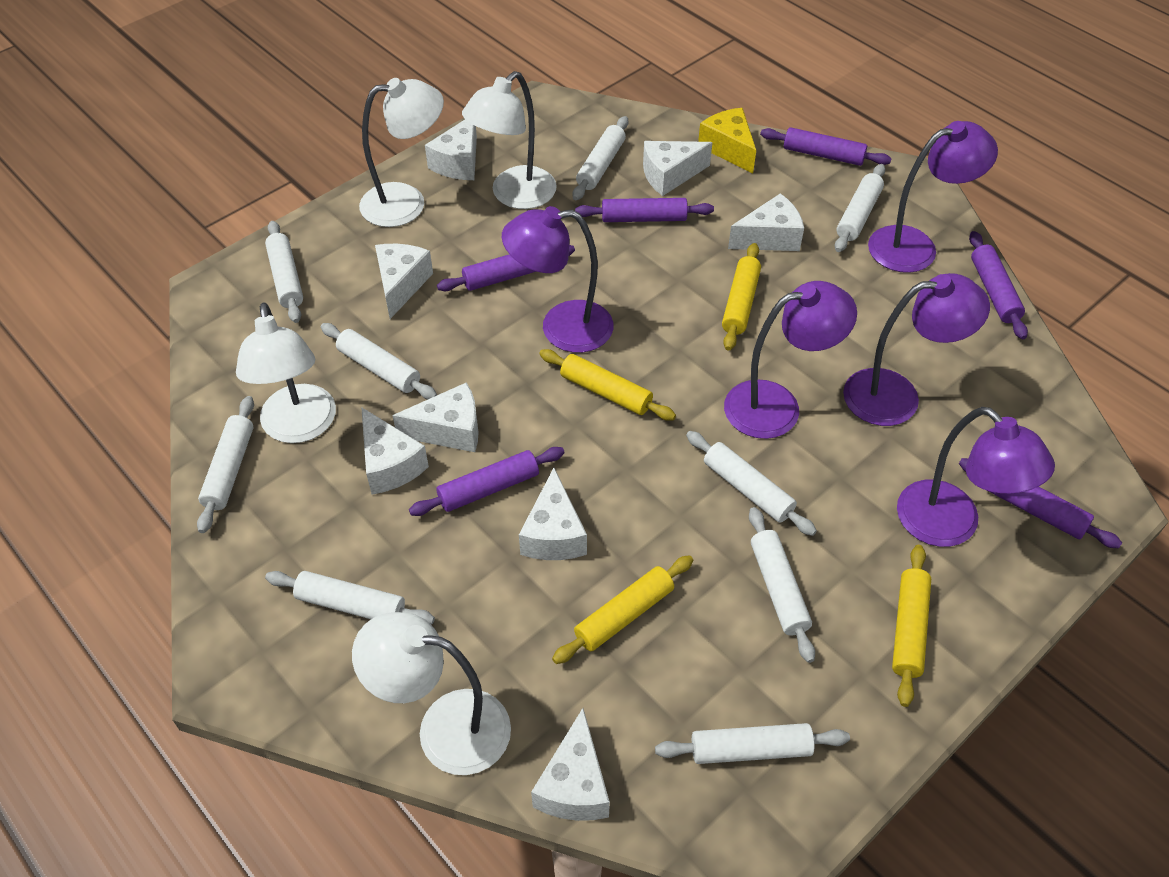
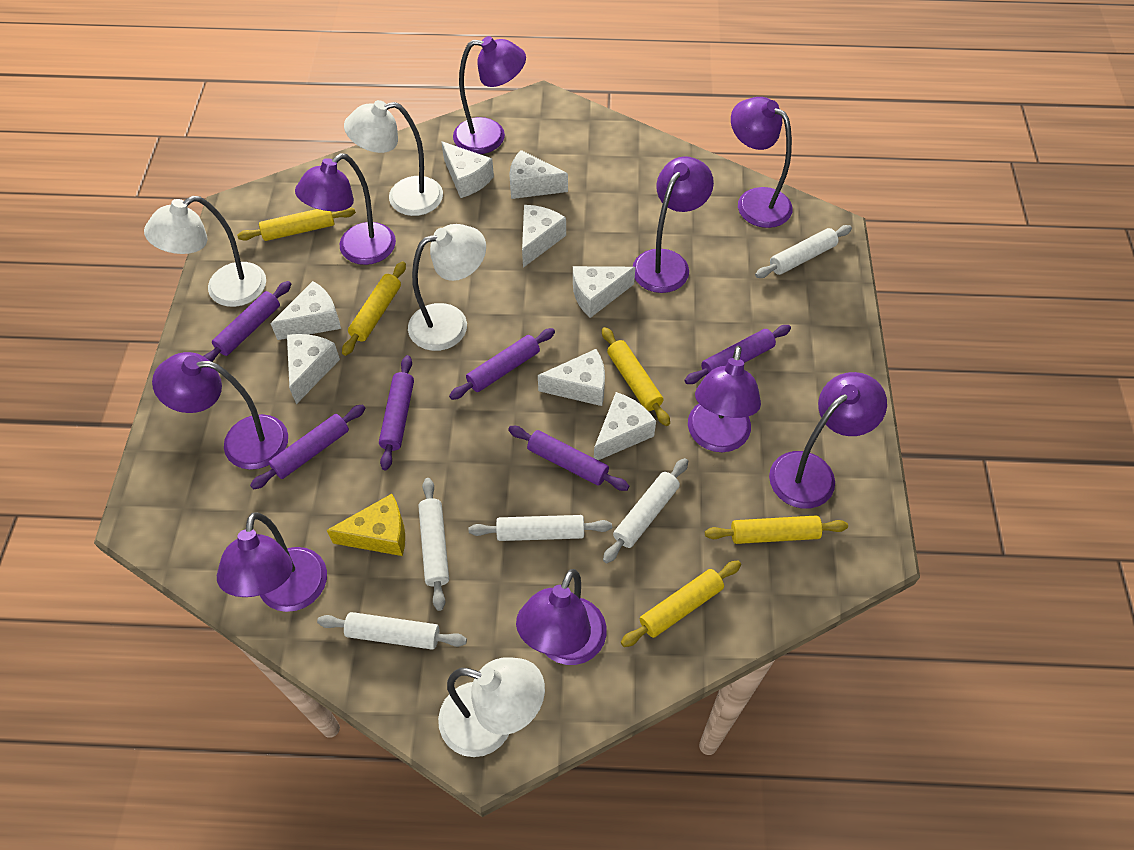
purple lamp: 5 -> 9
white rolling pin: 9 -> 5
yellow rolling pin: 4 -> 5

